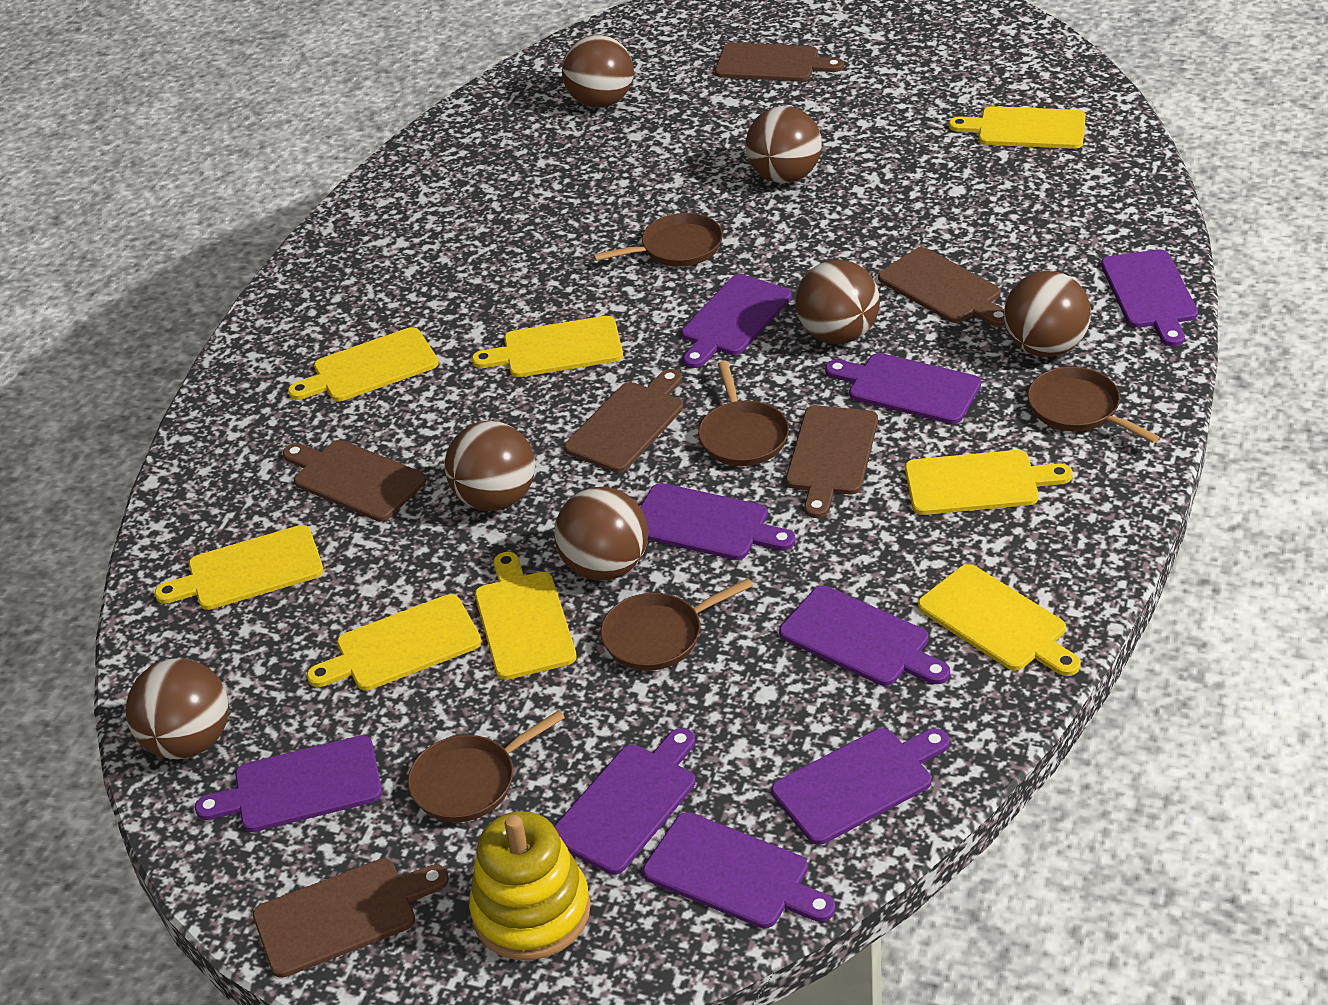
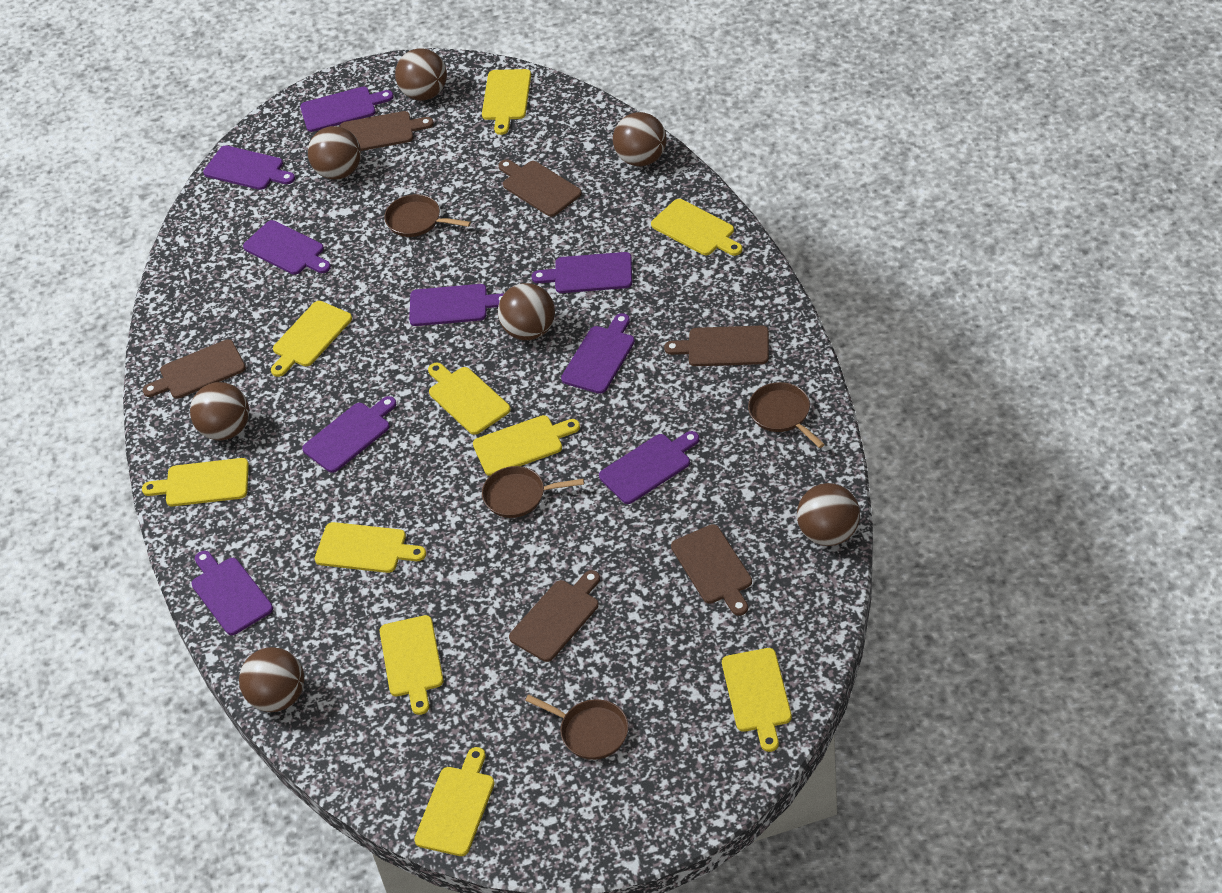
brown pan: 5 -> 4
yellow cutting board: 8 -> 10
yellow stacking toy: 1 -> 0

